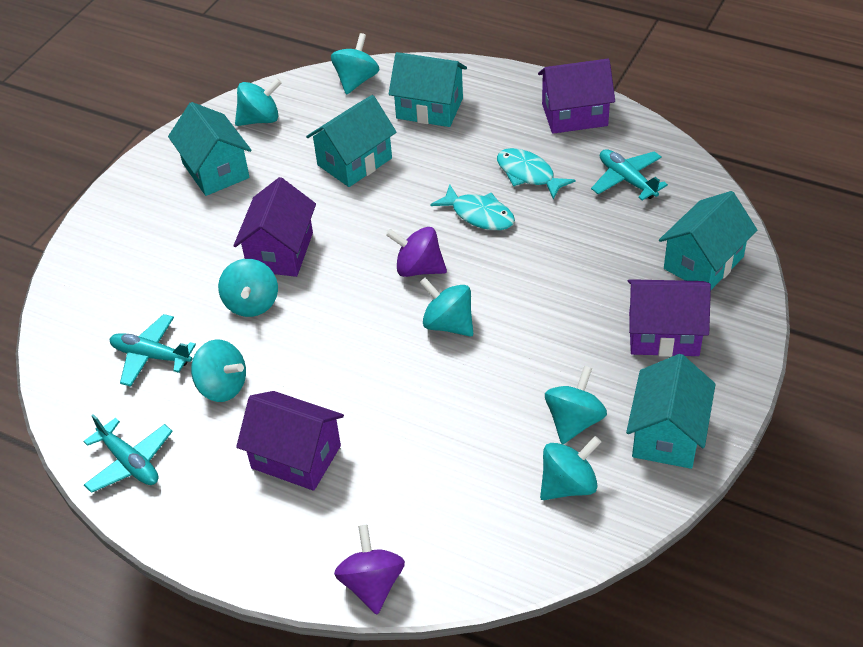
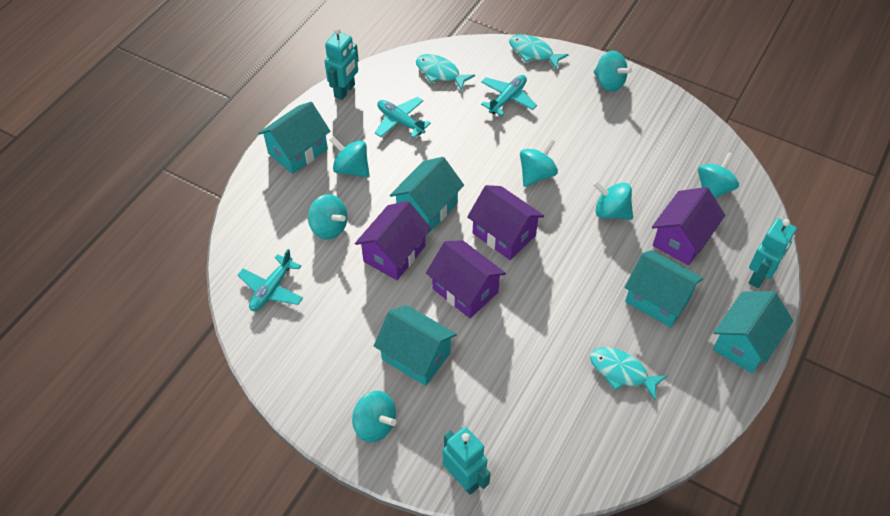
purple spinning top: 2 -> 0
turquoise fish: 2 -> 3
turquoise robot: 0 -> 3

